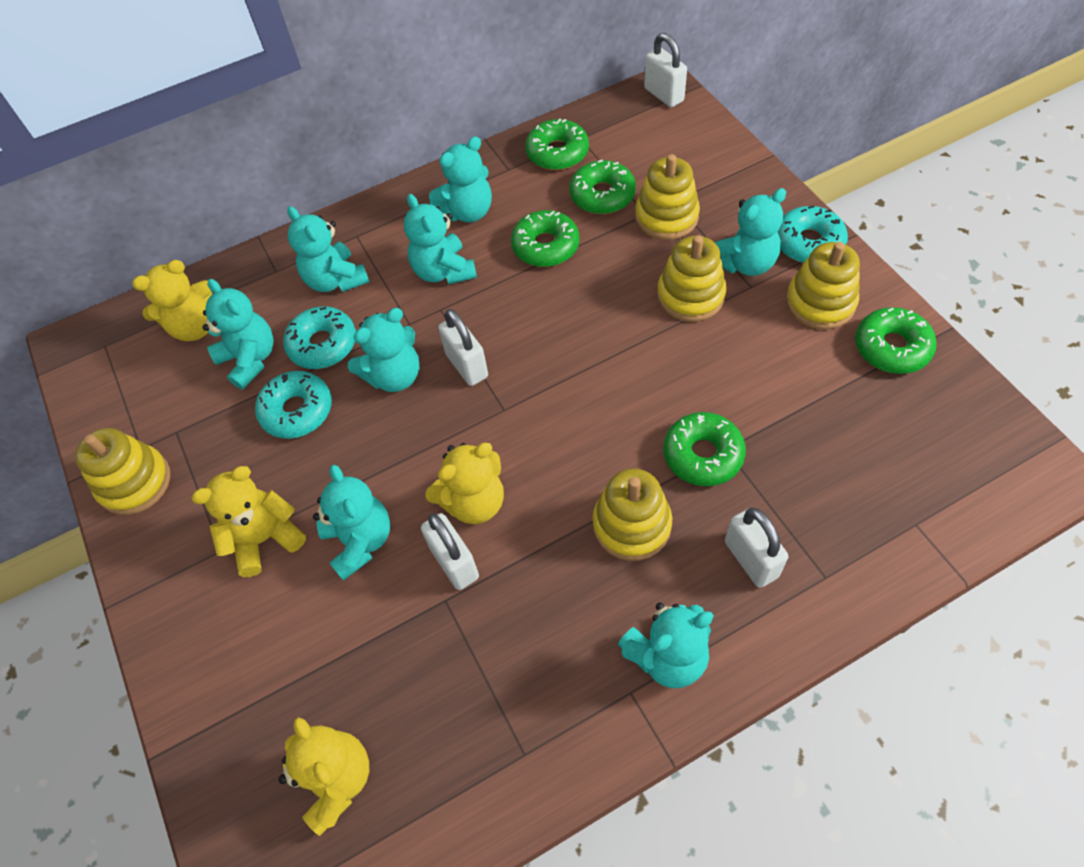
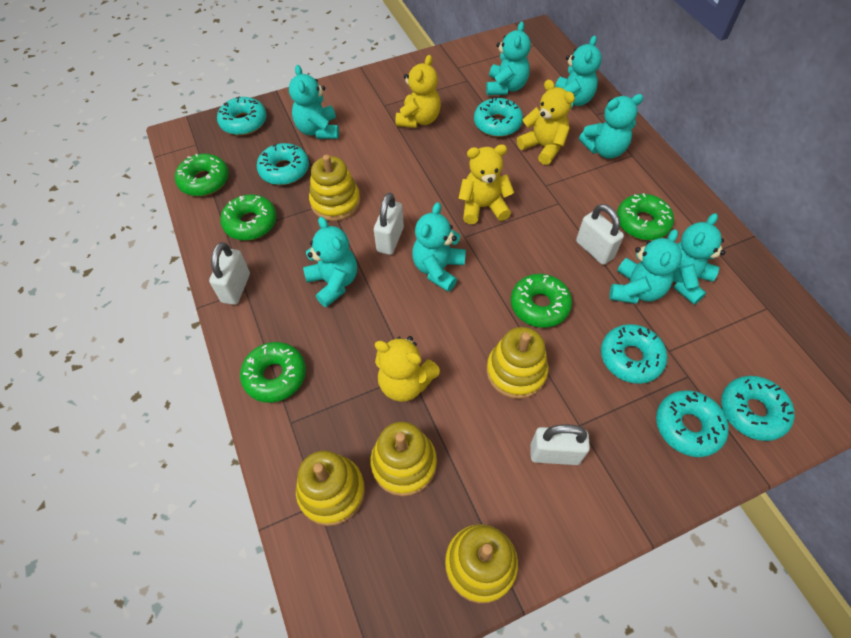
turquoise donut: 3 -> 6

